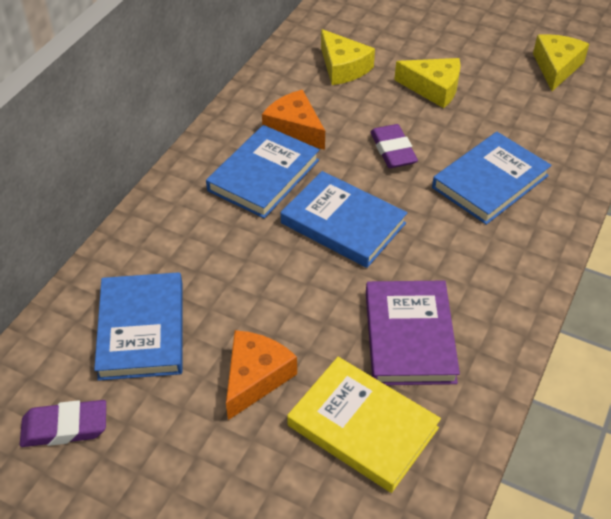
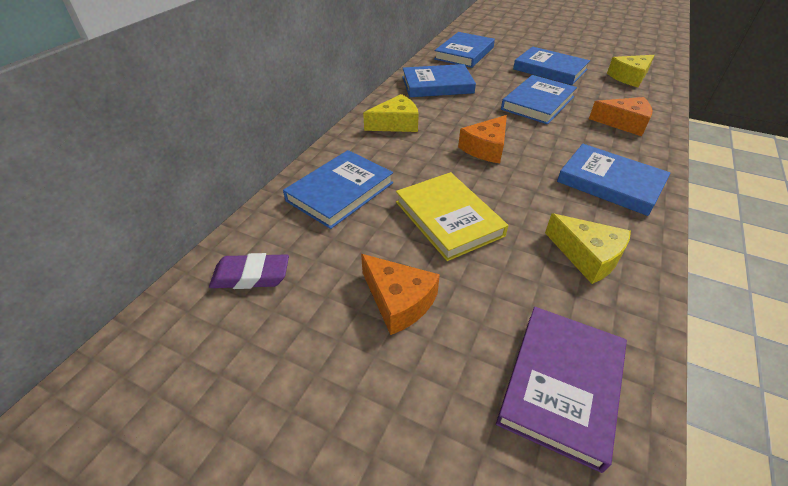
blue book: 4 -> 6
orange cheese: 2 -> 3
purple eraser: 2 -> 1

